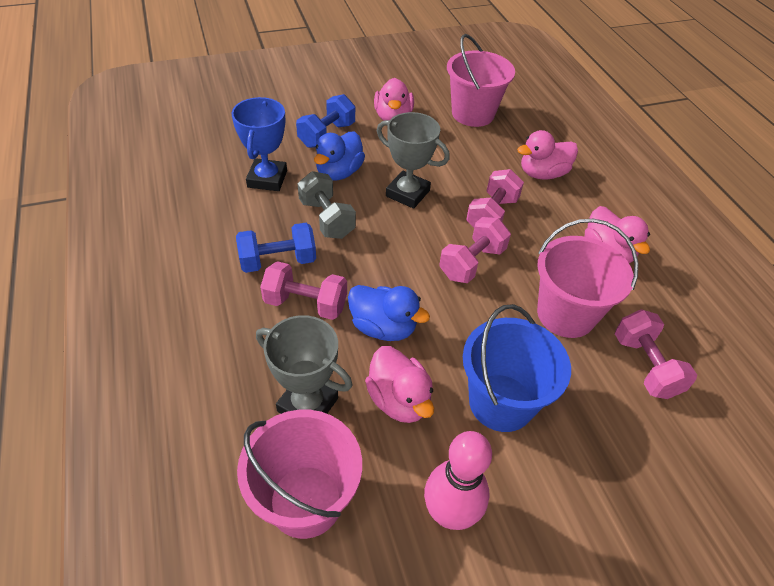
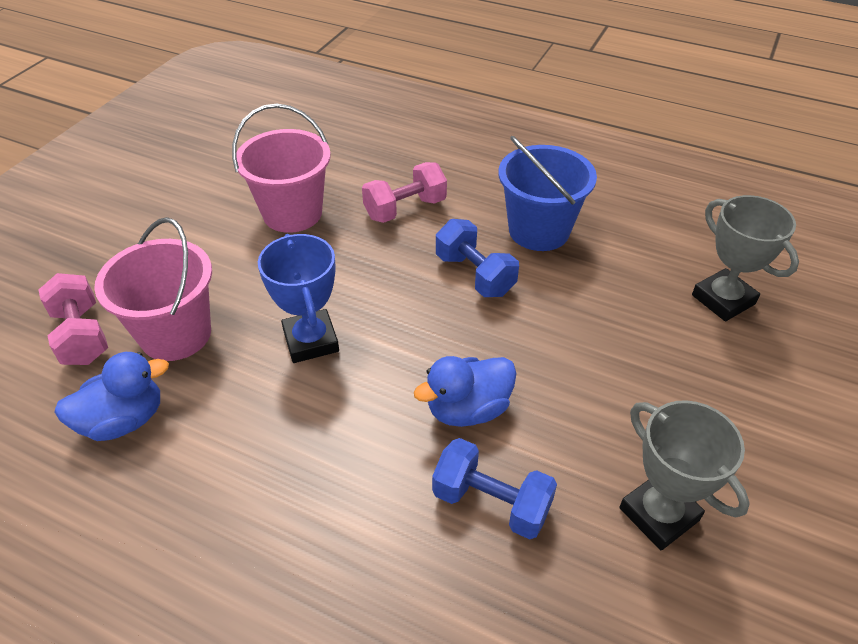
grey dumbbell: 1 -> 0
pink bowling pin: 1 -> 0
pink bucket: 3 -> 2
pink duck: 4 -> 0
pink dumbbell: 4 -> 2

